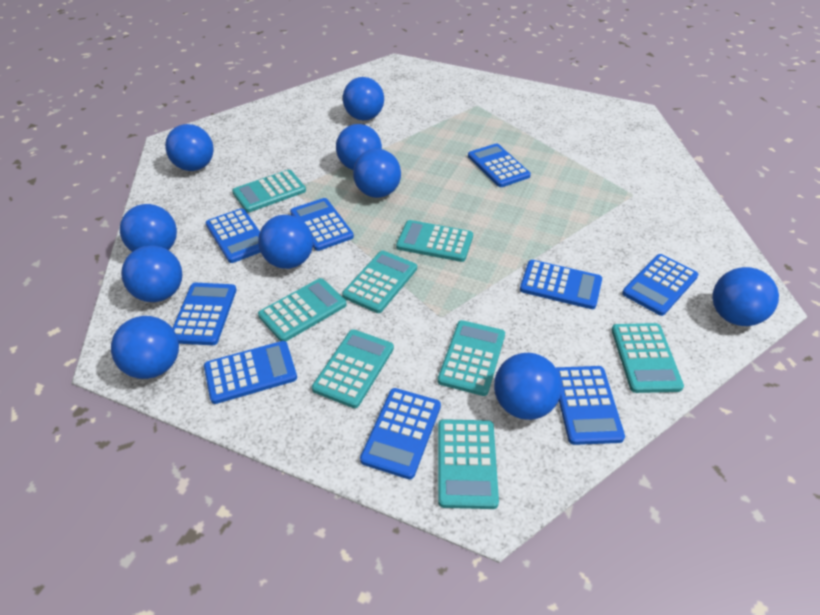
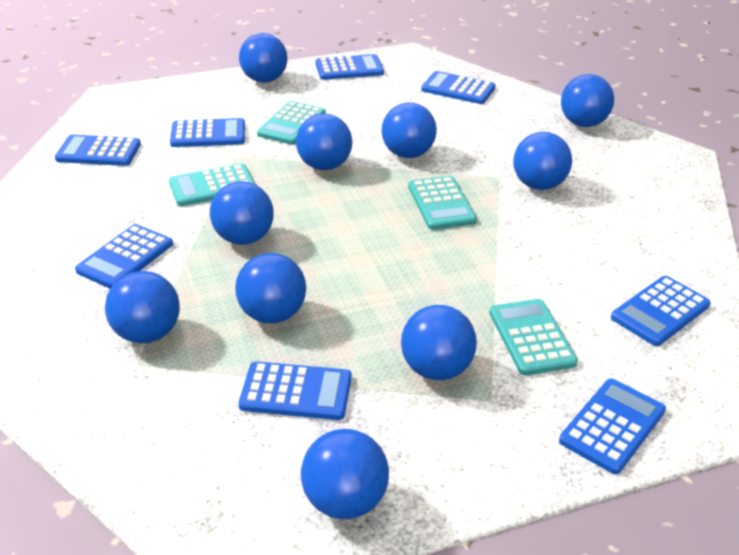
blue calculator: 9 -> 8
turquoise calculator: 8 -> 4

